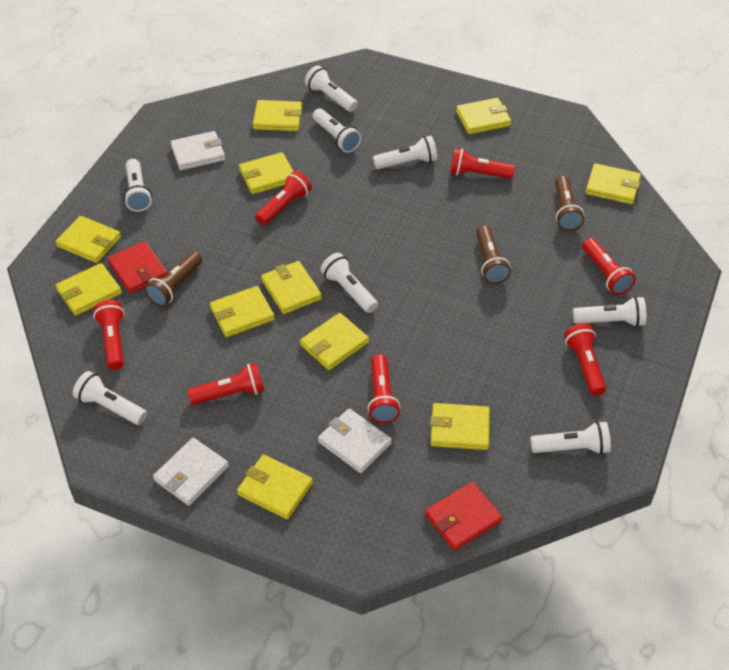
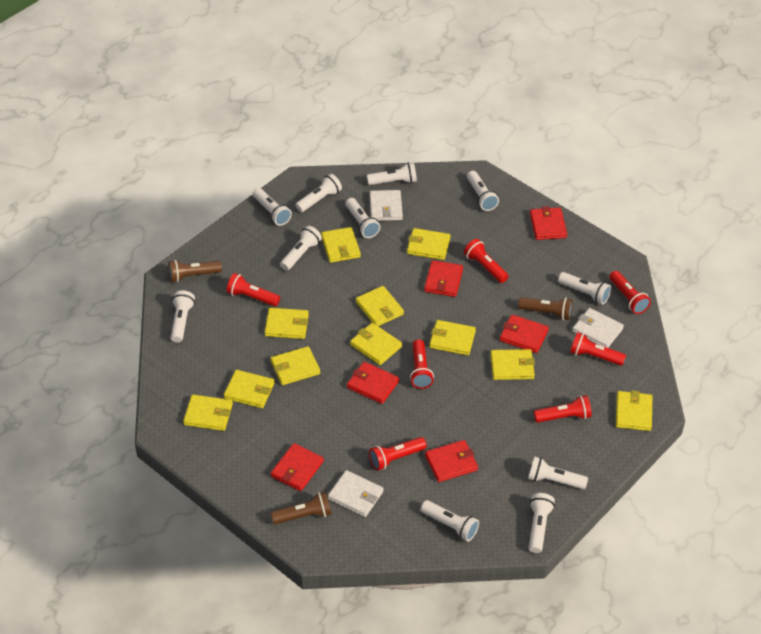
red wallet: 2 -> 6
white flashlight: 8 -> 11

